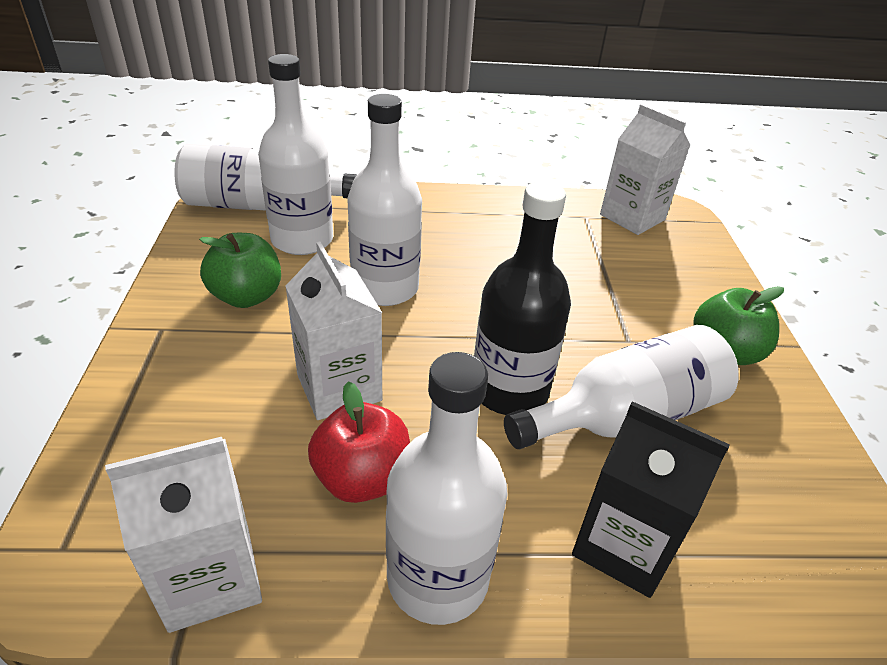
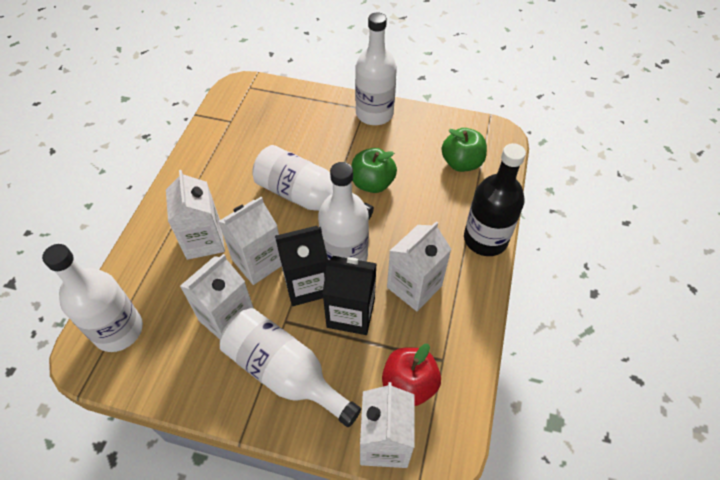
black carton: 1 -> 2
white carton: 3 -> 5

